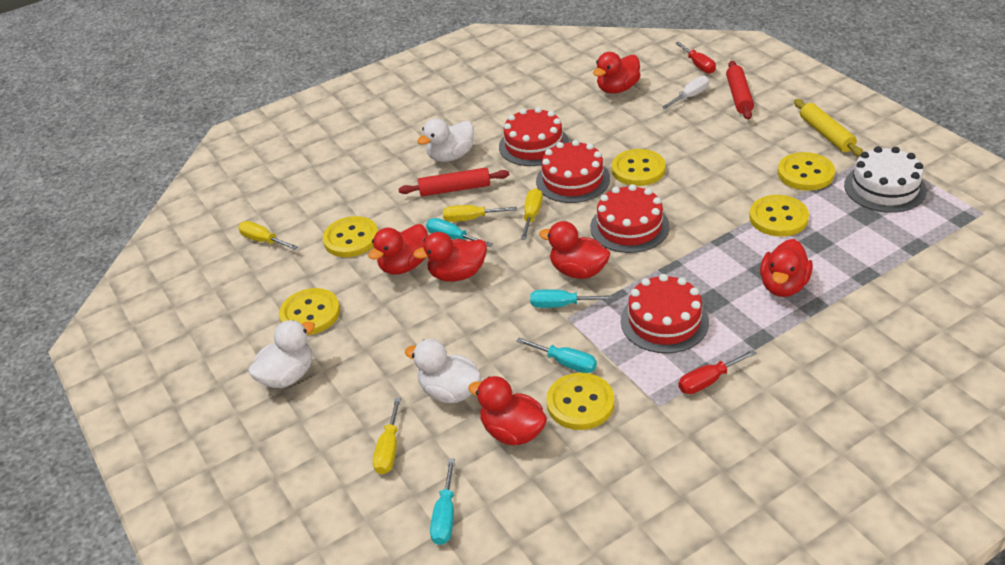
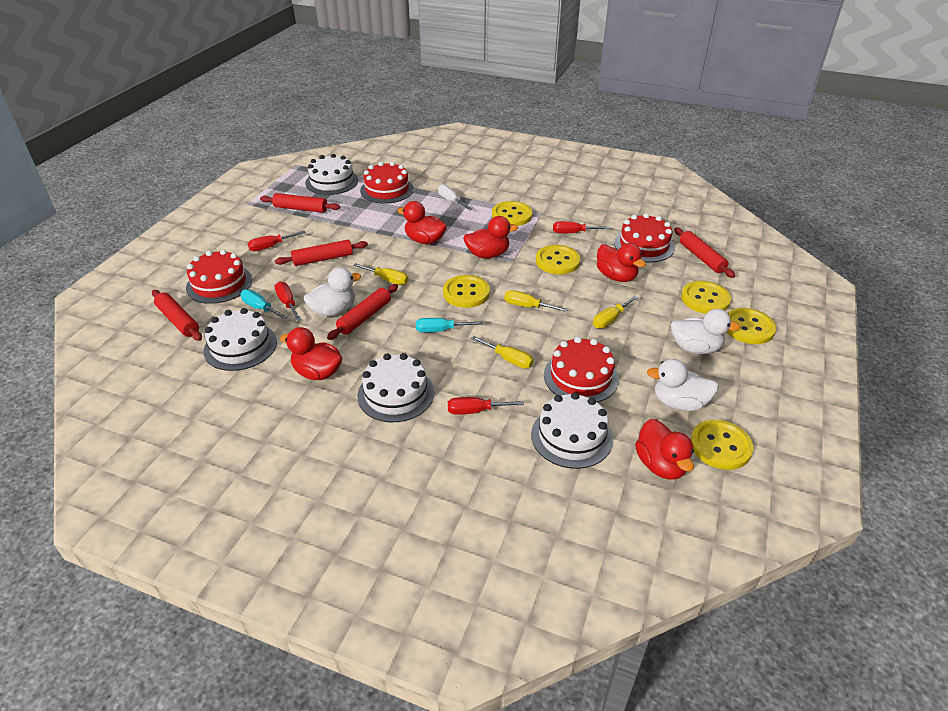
red duck: 6 -> 5
red rolling pin: 2 -> 5
red screwdriver: 2 -> 4
turquoise screwdriver: 4 -> 2
white cake: 1 -> 4
yellow rolling pin: 1 -> 0

